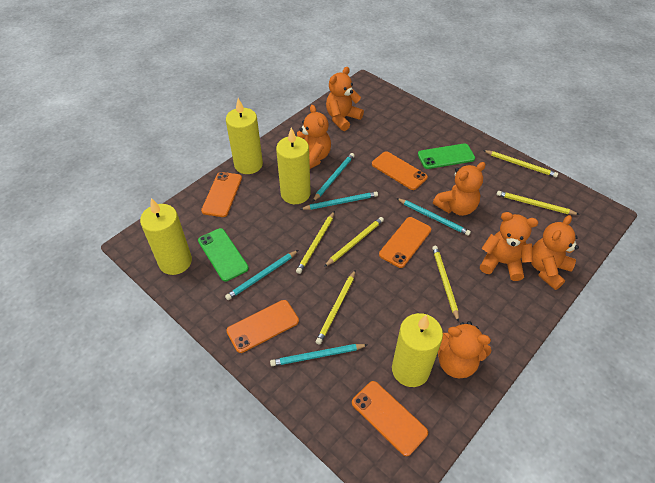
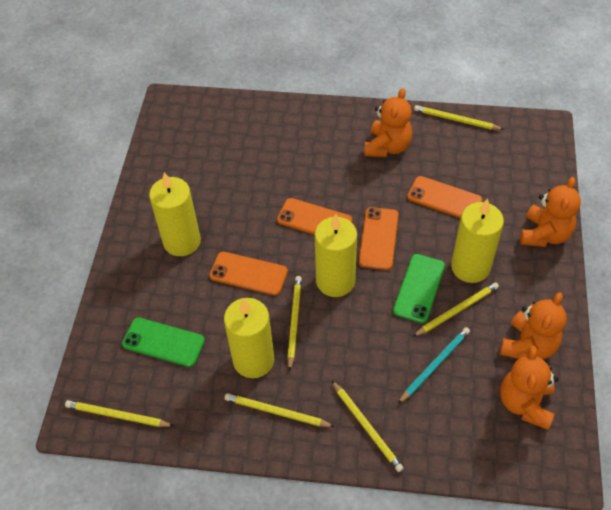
orange phone: 5 -> 4
orange teddy bear: 6 -> 4
turquoise pencil: 5 -> 1

